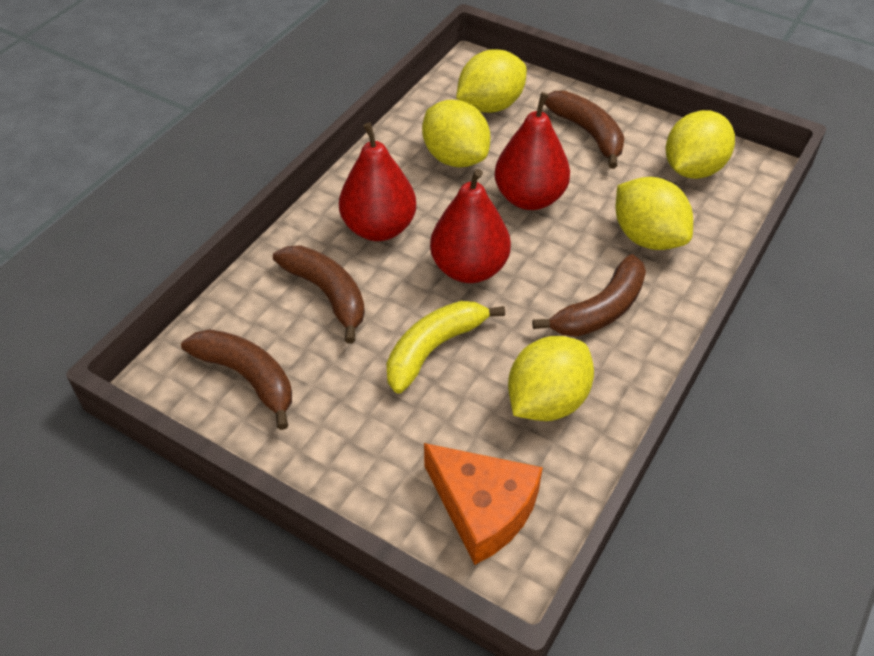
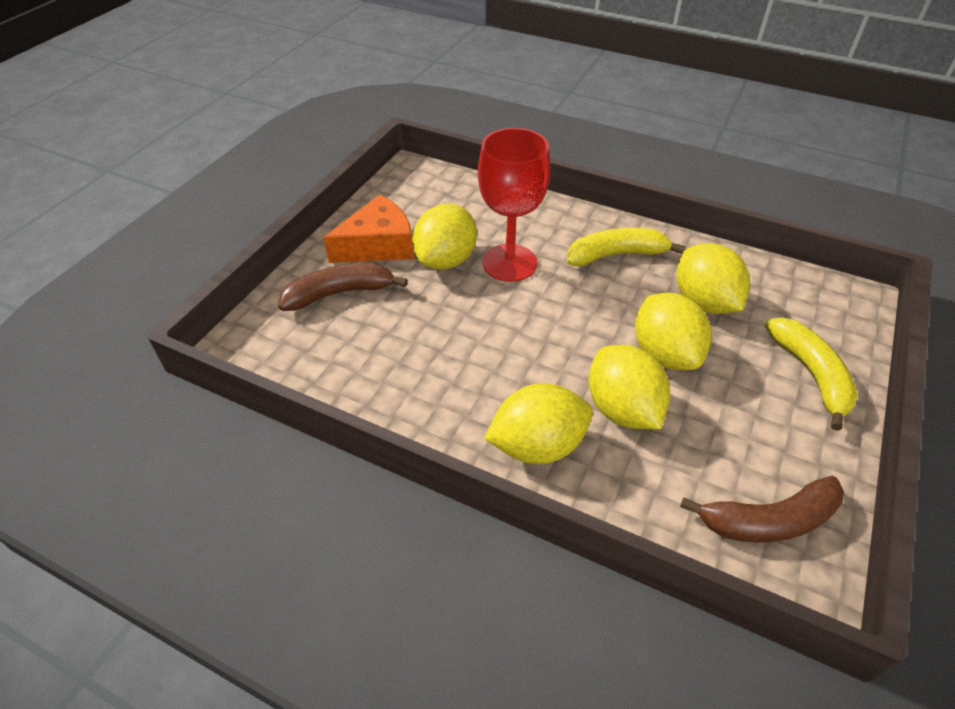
brown banana: 4 -> 2
red goblet: 0 -> 1
red pear: 3 -> 0
yellow banana: 1 -> 2

